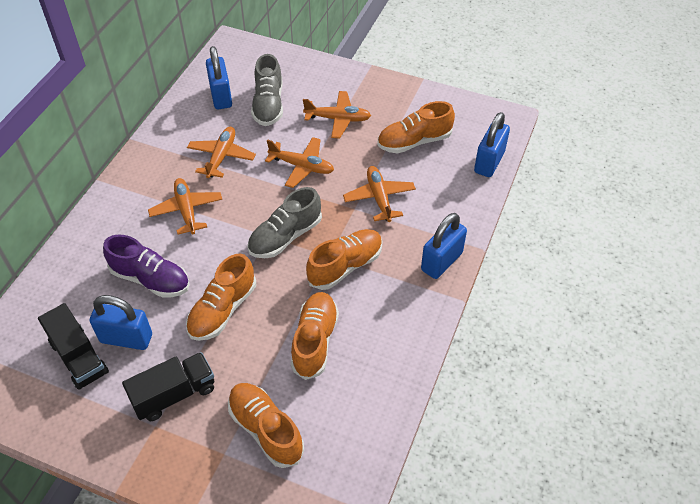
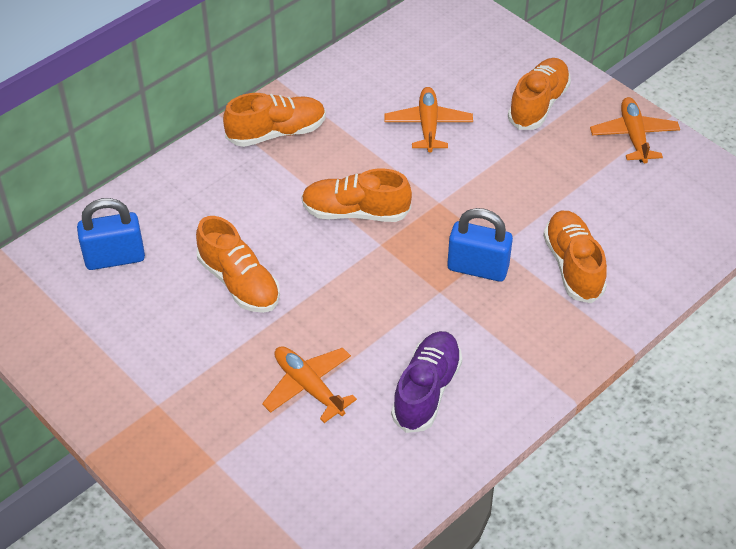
black truck: 2 -> 0
blue padlock: 4 -> 2
grey shoe: 2 -> 0
orange plane: 5 -> 3

